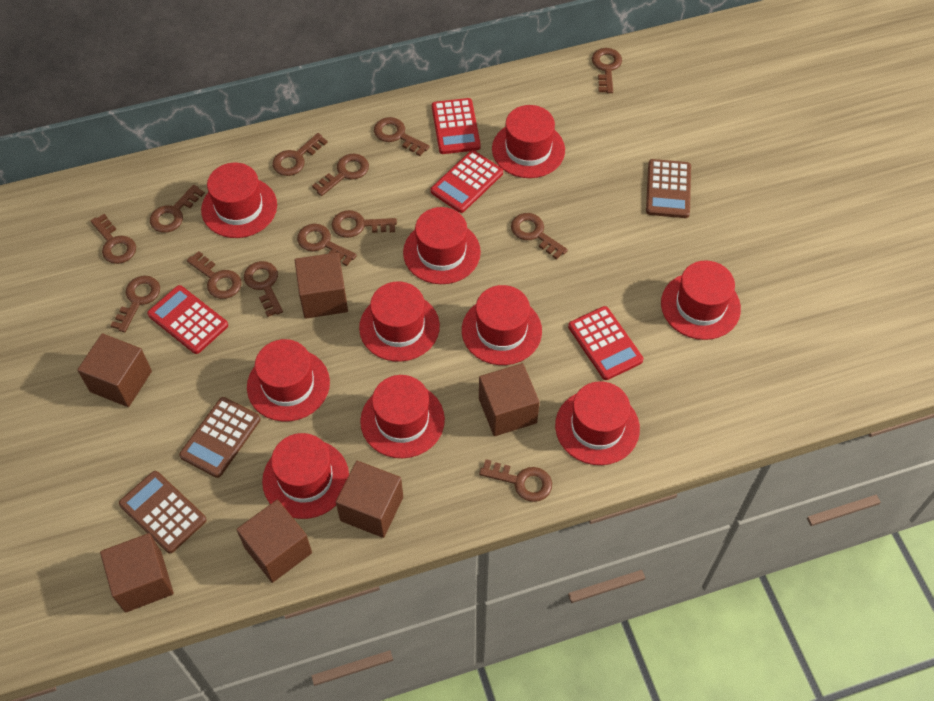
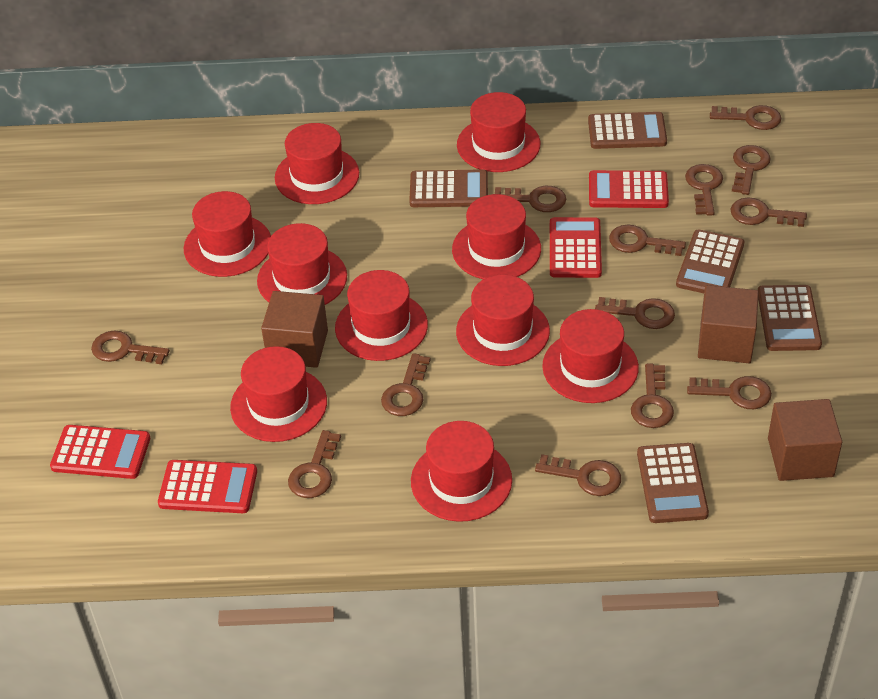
brown calculator: 3 -> 5
brown cube: 6 -> 3

